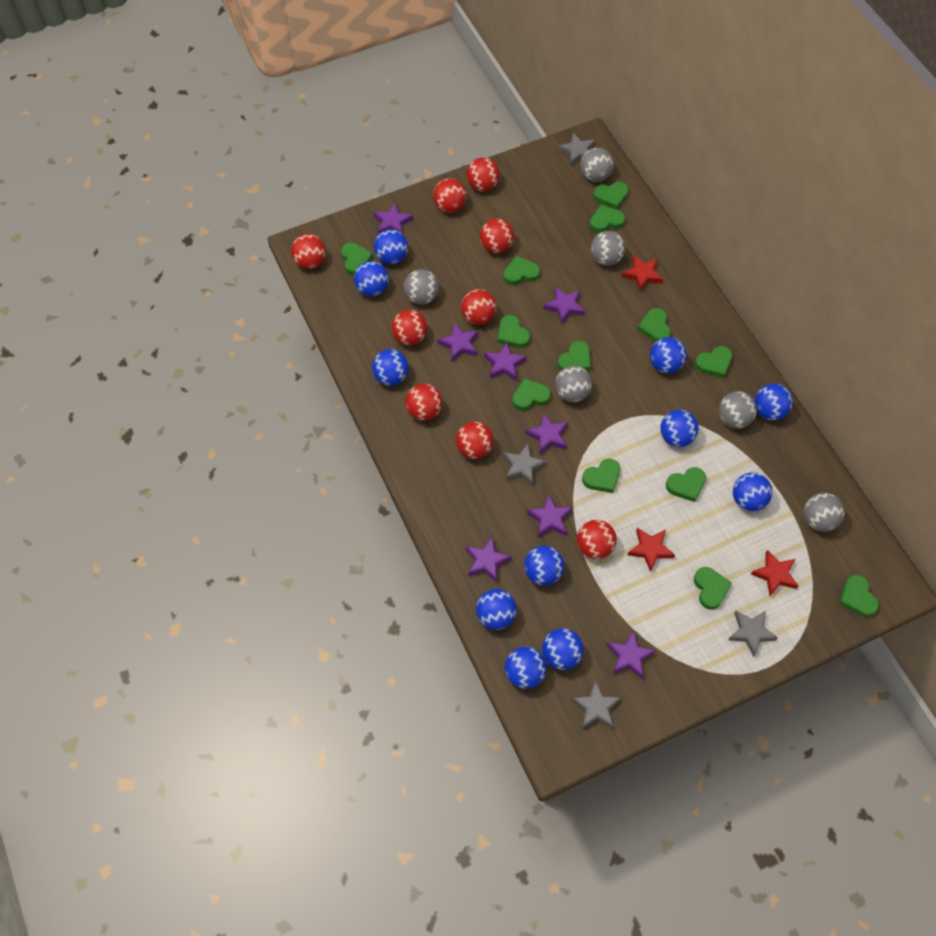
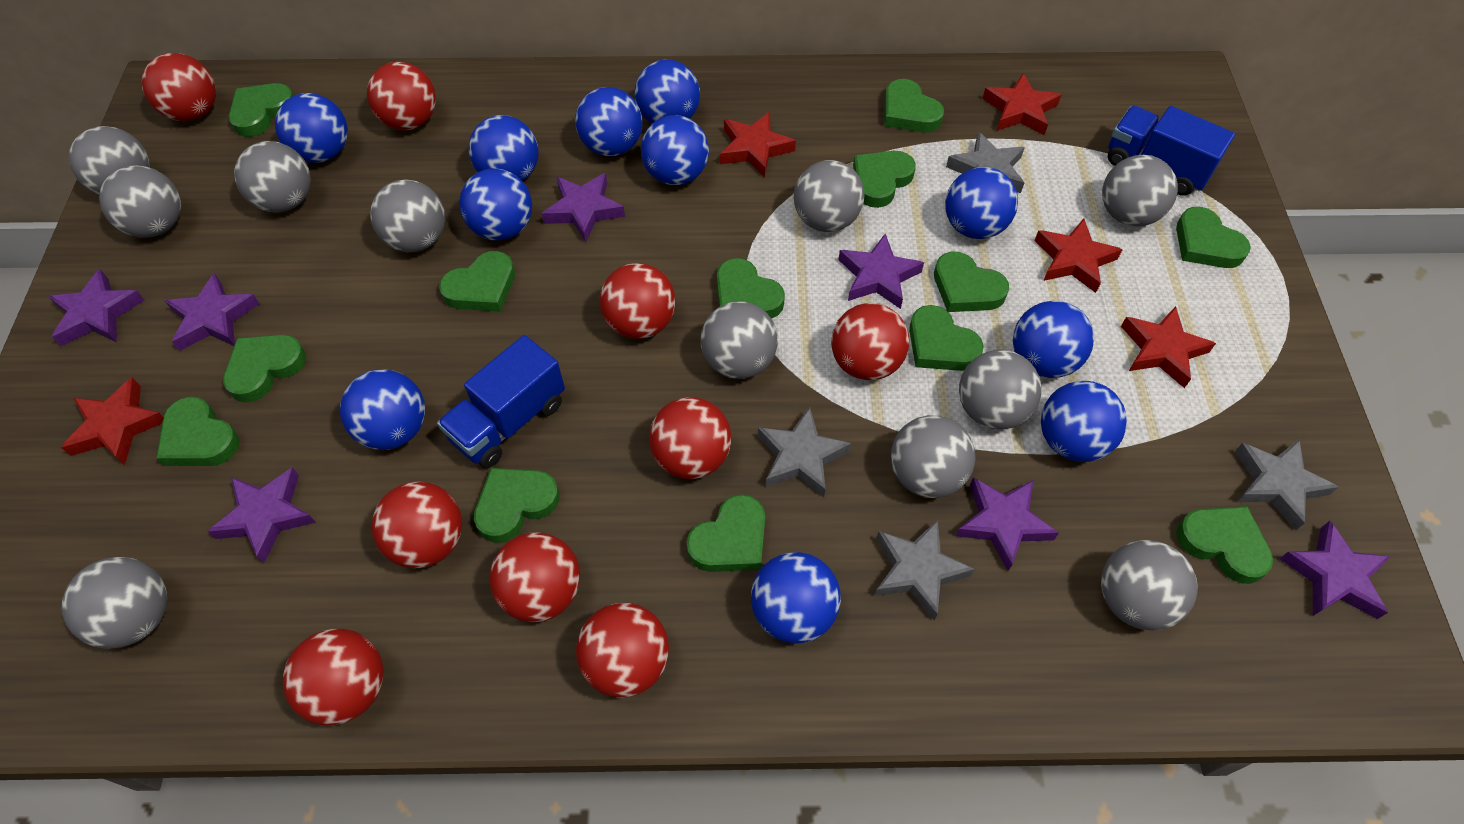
blue truck: 0 -> 2
grey ball: 6 -> 11
purple star: 8 -> 7
red star: 3 -> 5

